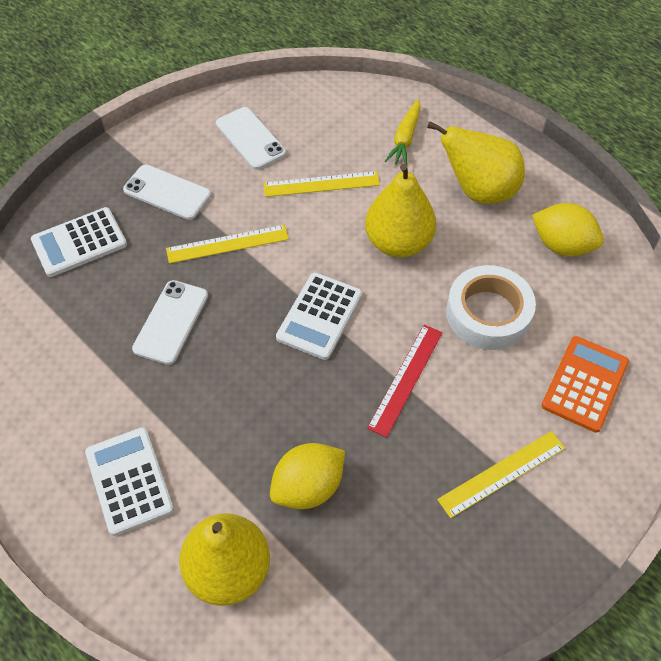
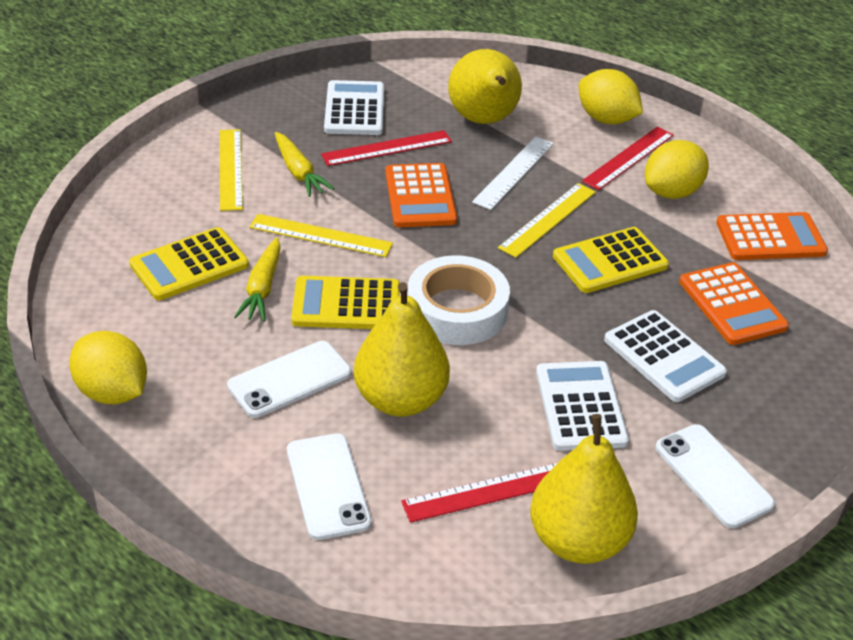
orange calculator: 1 -> 3
red ruler: 1 -> 3
white ruler: 0 -> 1
yellow calculator: 0 -> 3
yellow carrot: 1 -> 2
yellow lemon: 2 -> 3

